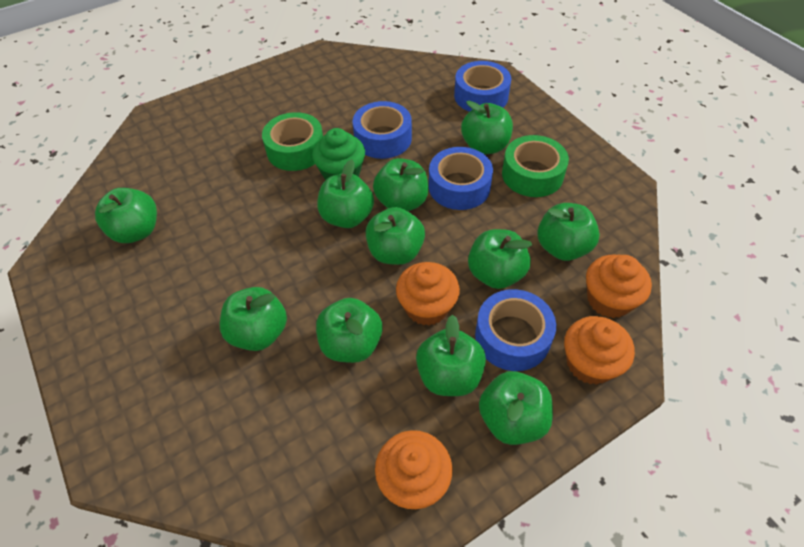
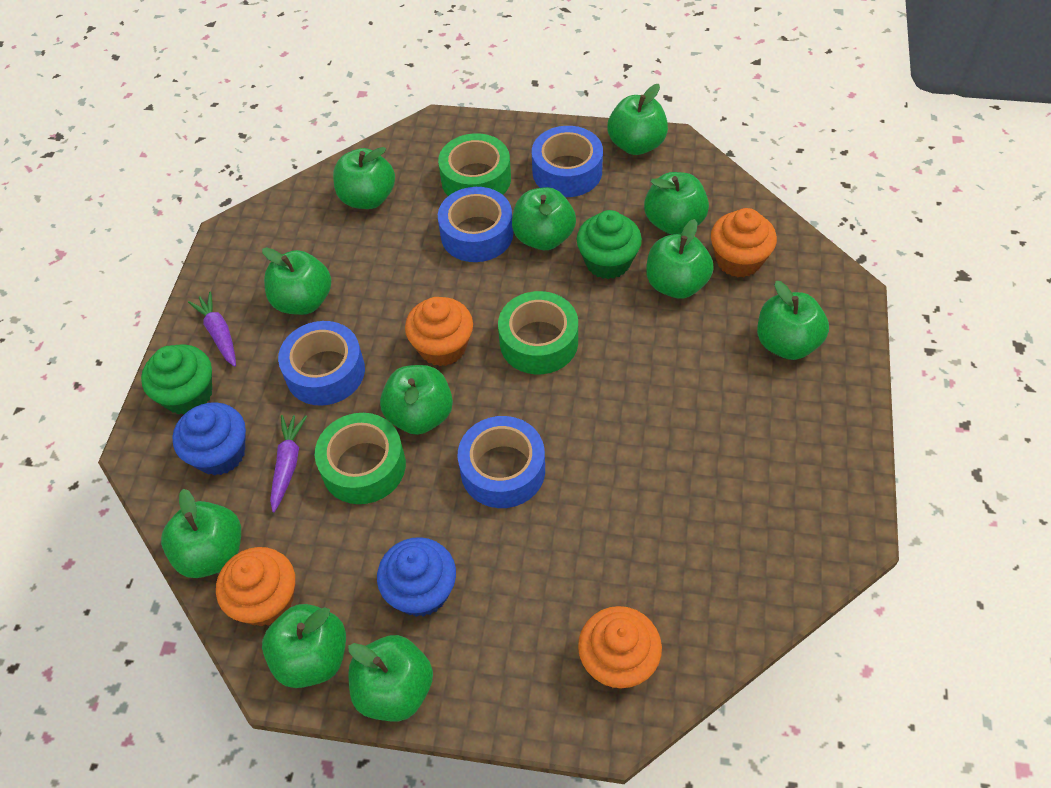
blue cupcake: 0 -> 2
green cupcake: 1 -> 2
green tape: 2 -> 3
purple carrot: 0 -> 2

